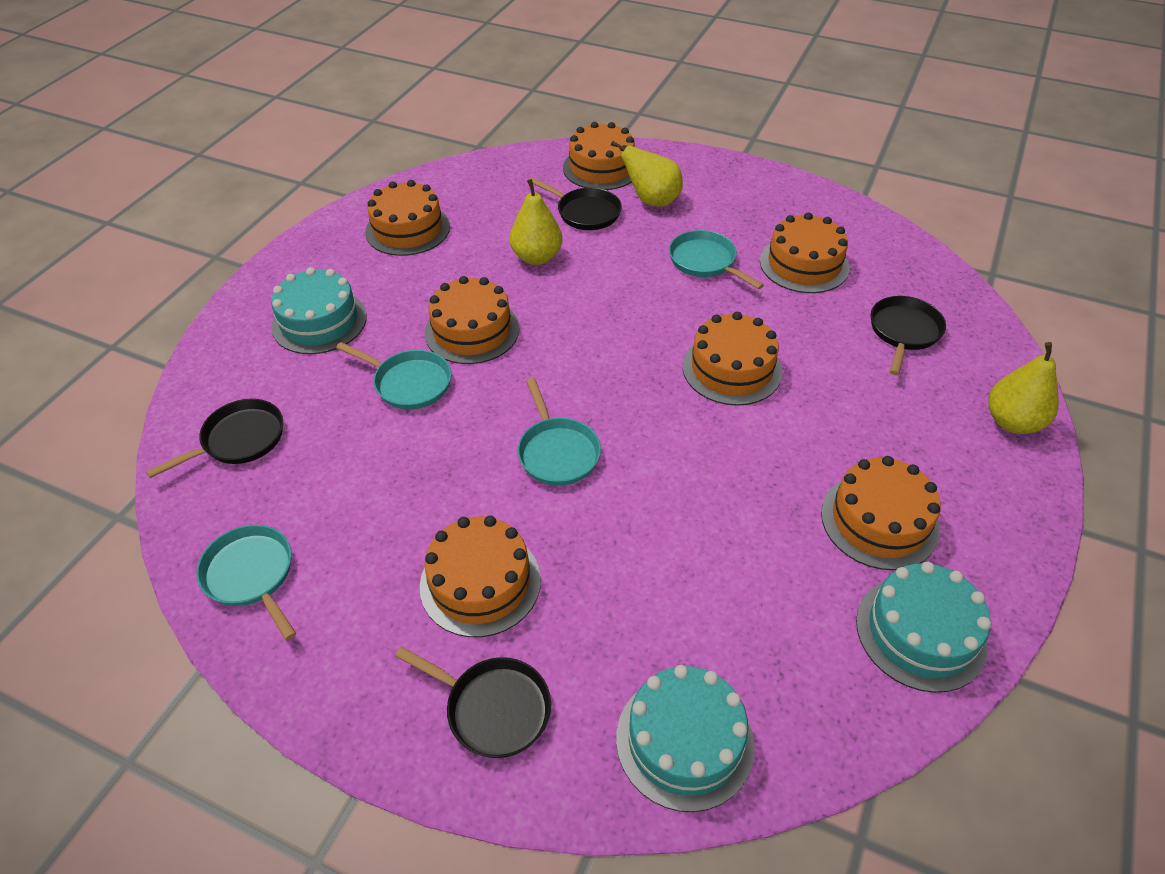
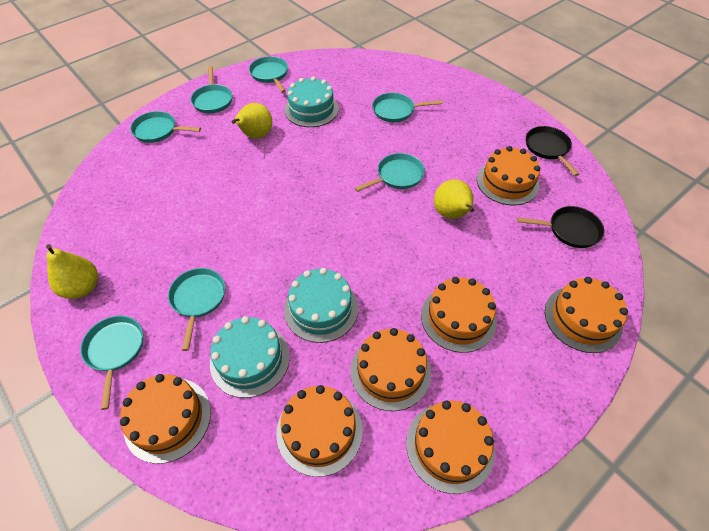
black pan: 4 -> 2
turquoise pan: 4 -> 7

